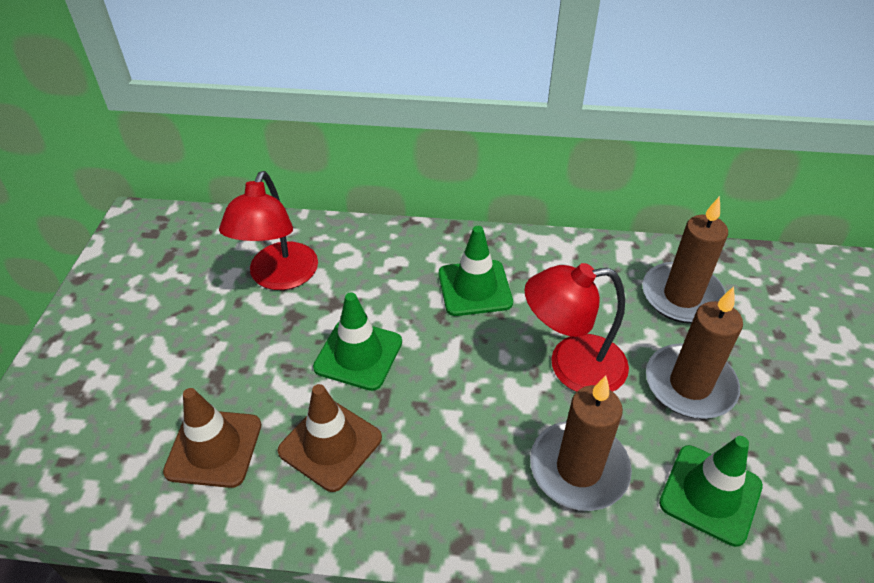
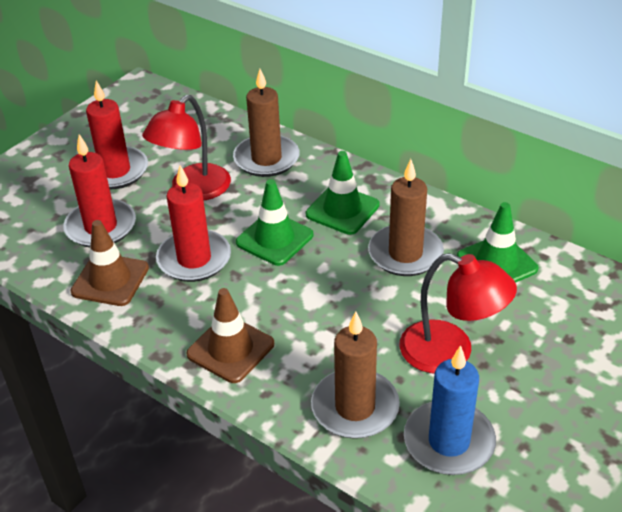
blue candle: 0 -> 1
red candle: 0 -> 3

